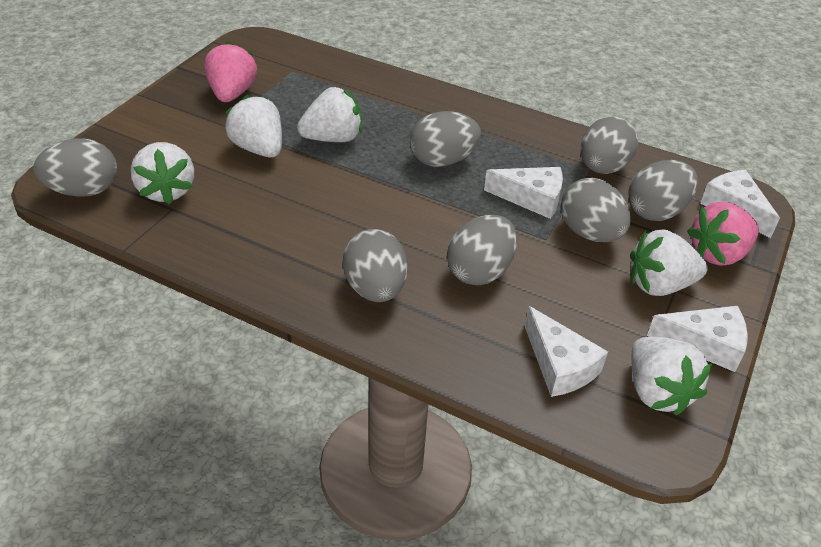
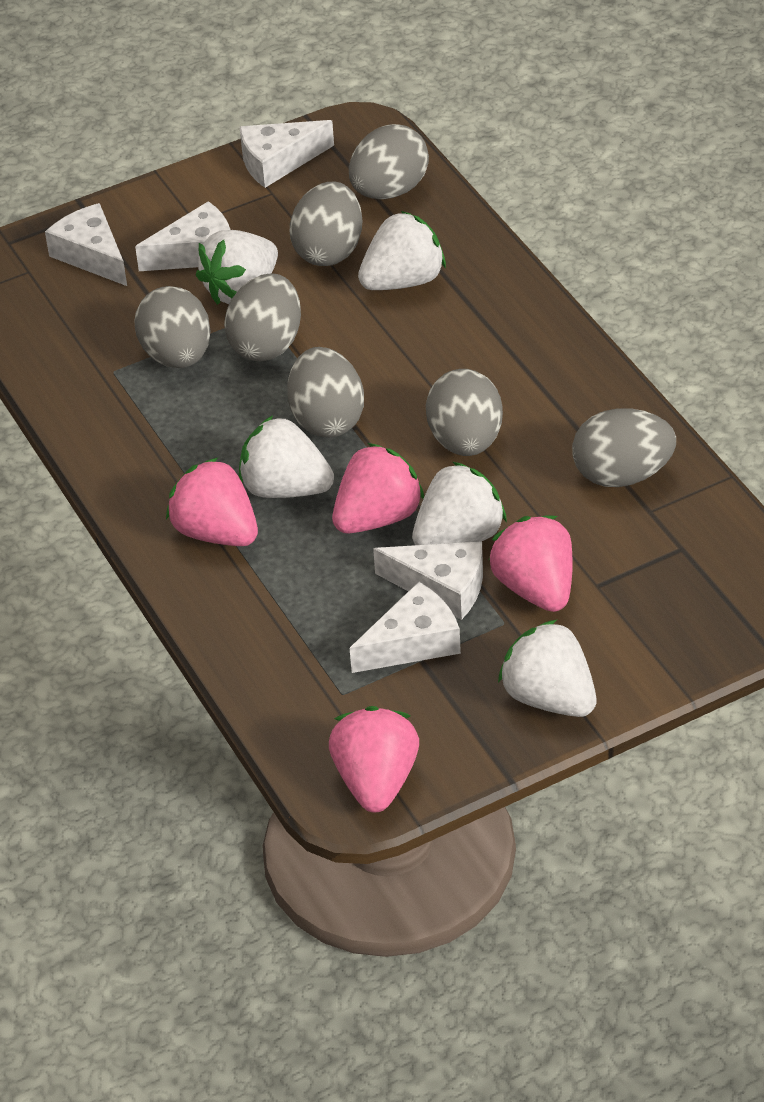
pink strawberry: 2 -> 4
white cheese: 4 -> 5

